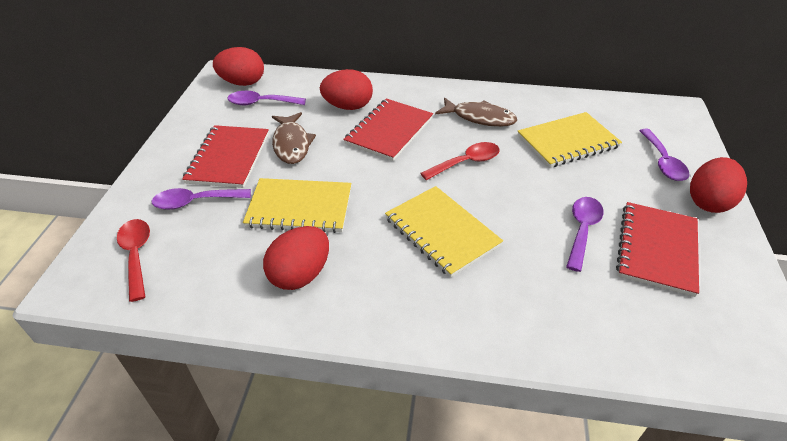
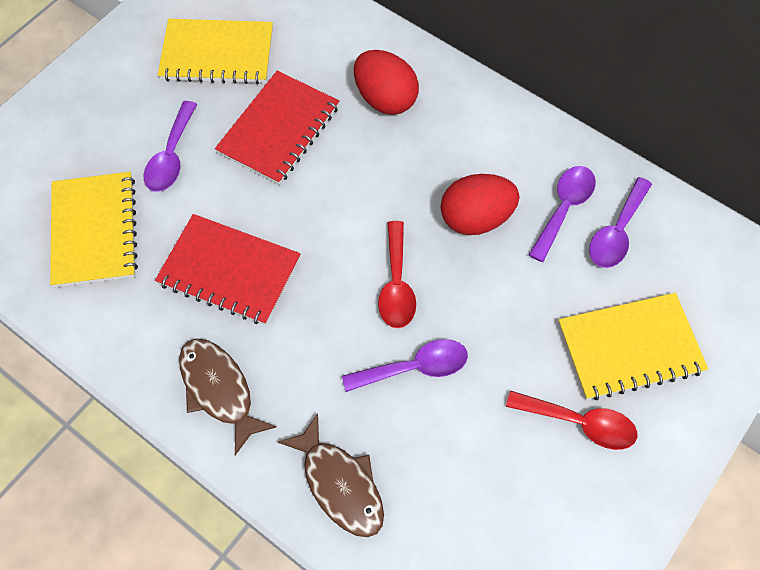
red egg: 4 -> 2
red notebook: 3 -> 2

